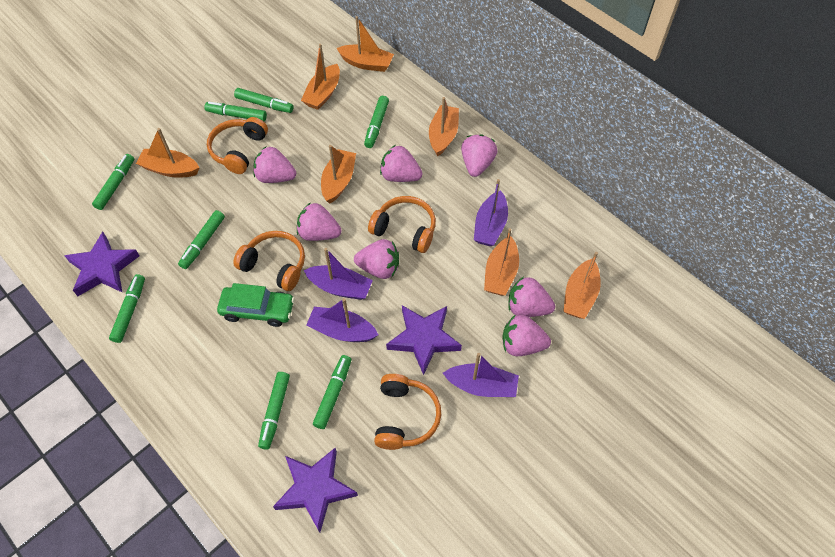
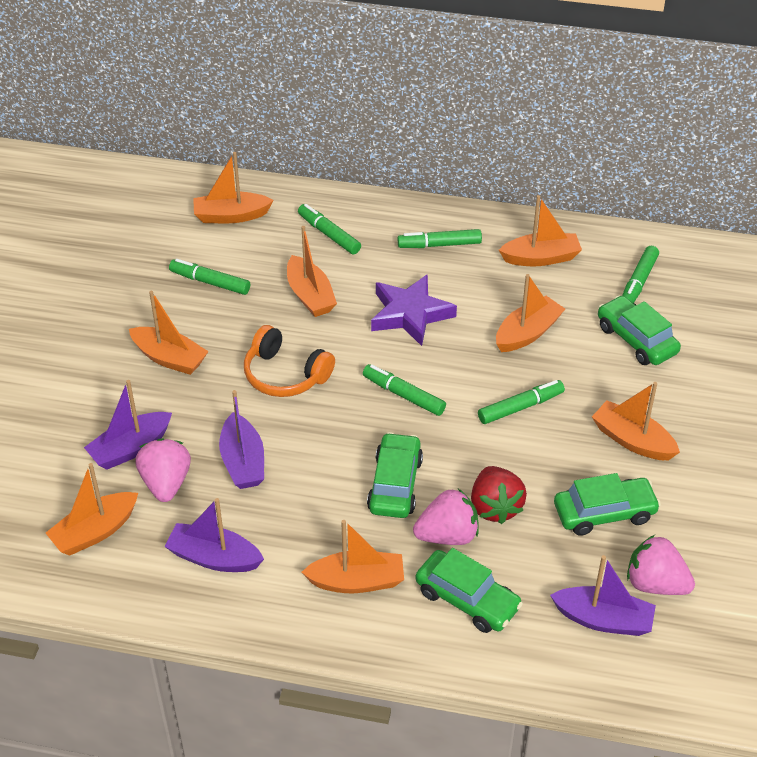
green car: 1 -> 4
green marker: 8 -> 6
orange boat: 7 -> 8
orange headphones: 4 -> 1
pink strawberry: 7 -> 3
purple star: 3 -> 1
red strawberry: 0 -> 1

